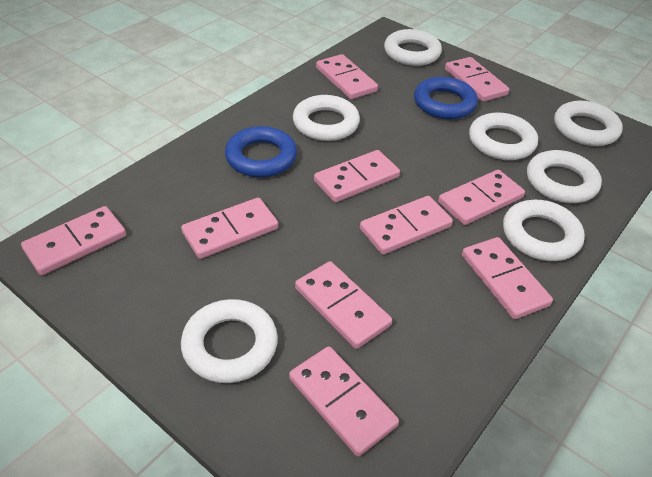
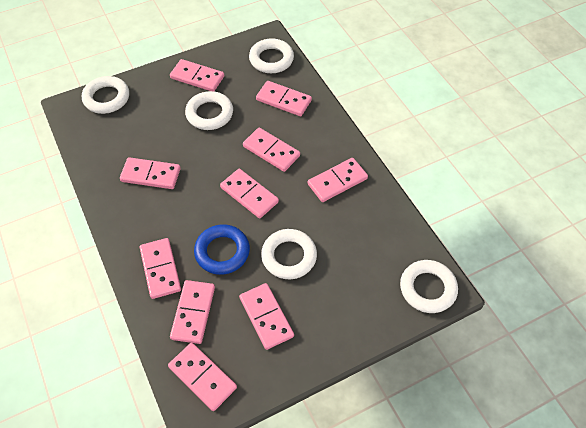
blue ring: 2 -> 1
white ring: 7 -> 5

